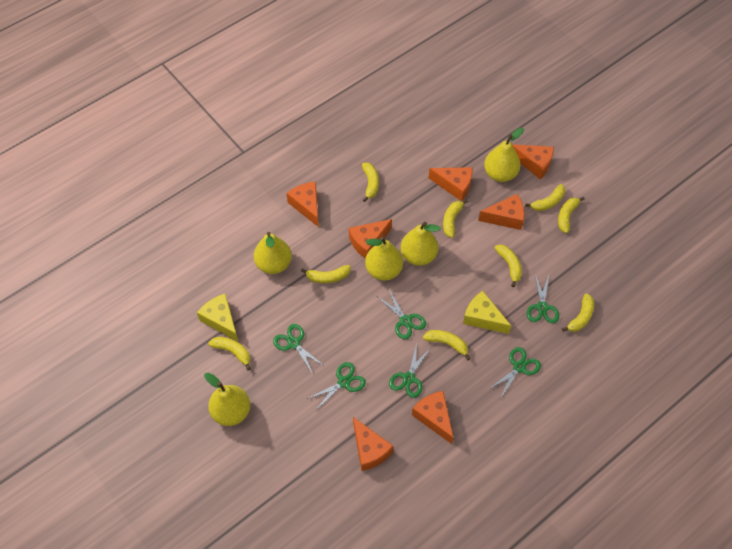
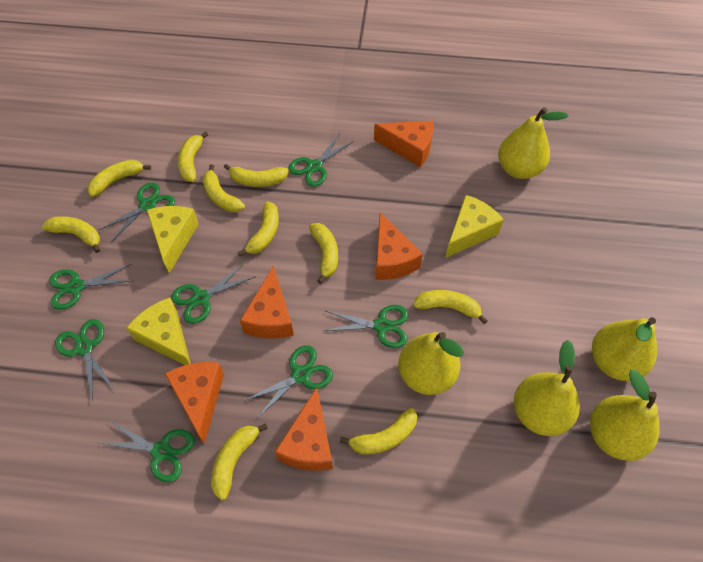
green scissors: 6 -> 8
orange cheese: 7 -> 5
yellow banana: 9 -> 10
yellow cheese: 2 -> 3

